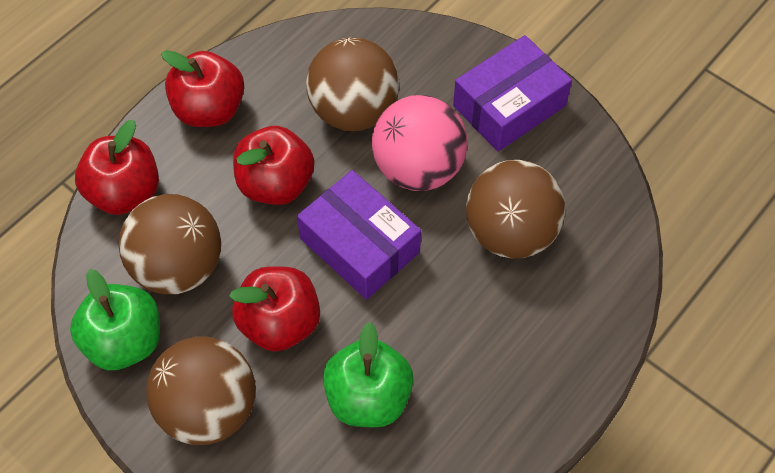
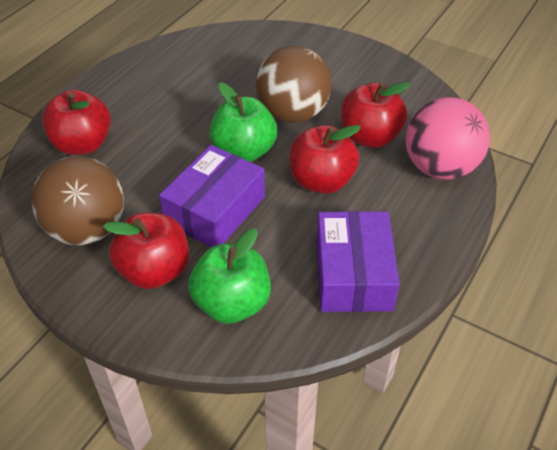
brown ball: 4 -> 2

